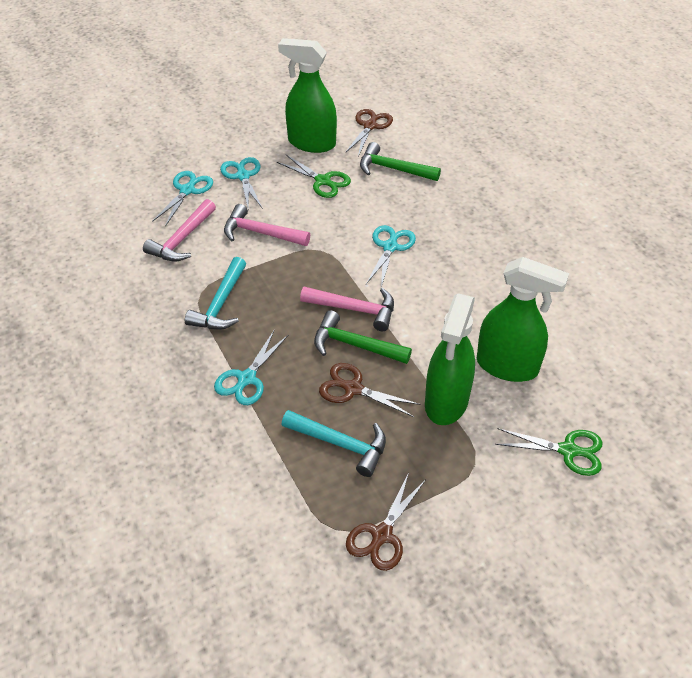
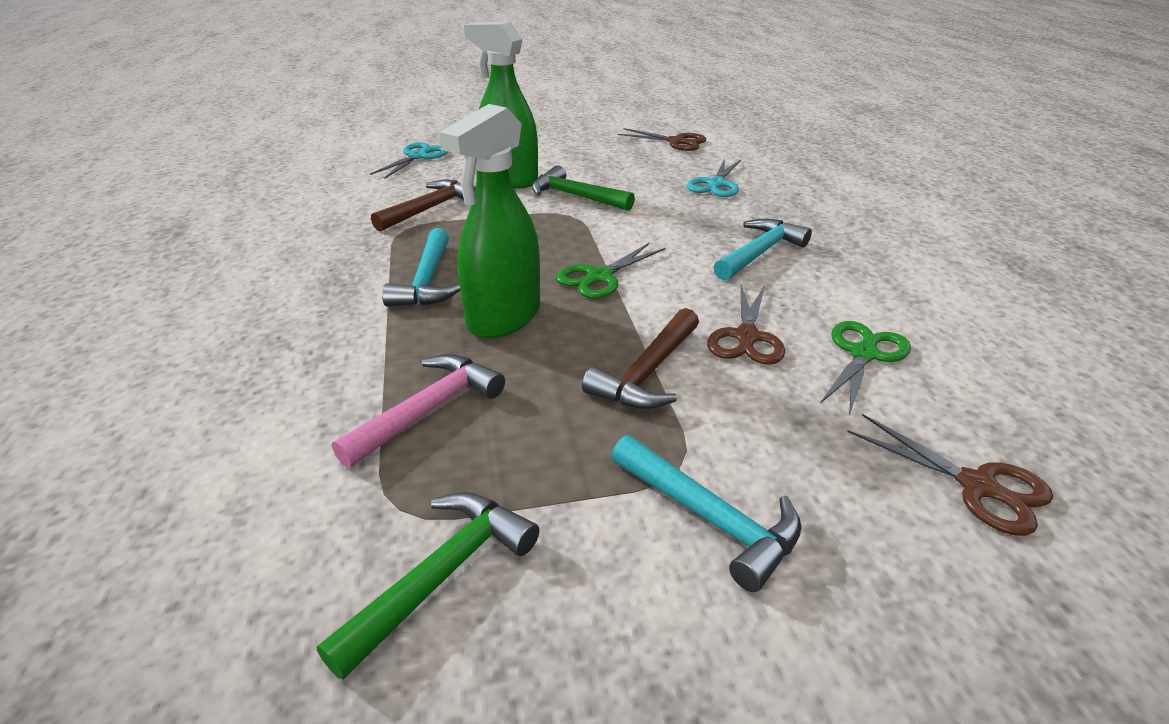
brown hammer: 0 -> 2
green spray bottle: 3 -> 2
pink hammer: 3 -> 1
turquoise hammer: 2 -> 3
turquoise scissors: 4 -> 2

